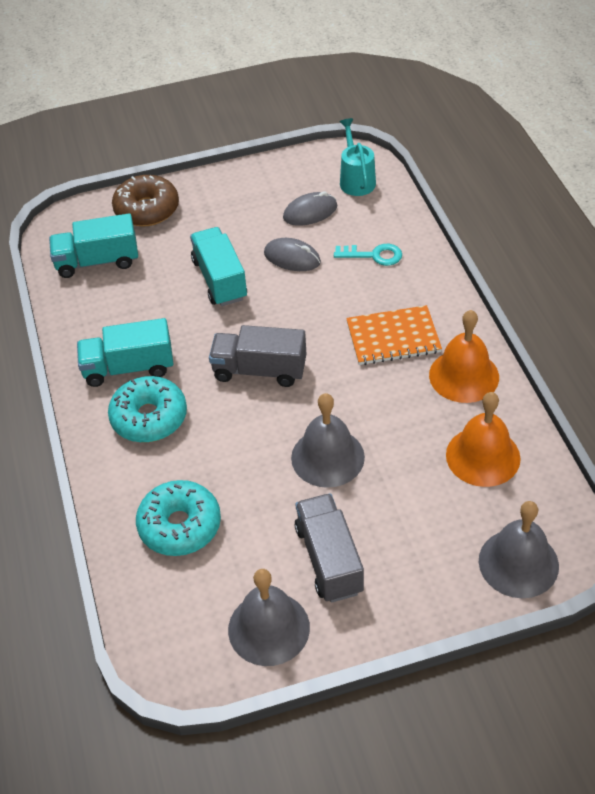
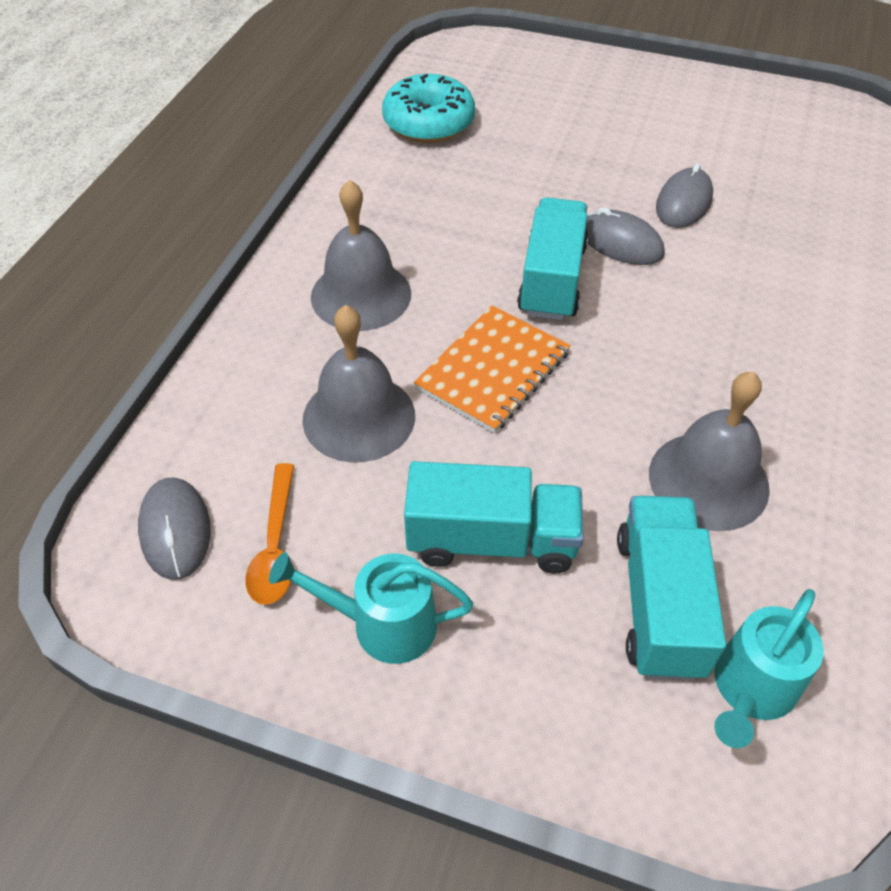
brown donut: 1 -> 0
grey mouse: 2 -> 3
grey truck: 2 -> 0
orange bell: 2 -> 0
orange spoon: 0 -> 1
turquoise donut: 2 -> 1
turquoise key: 1 -> 0
turquoise watering can: 1 -> 2

